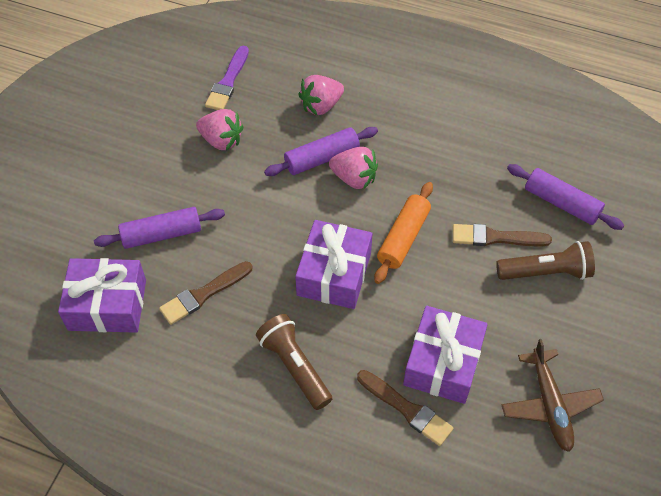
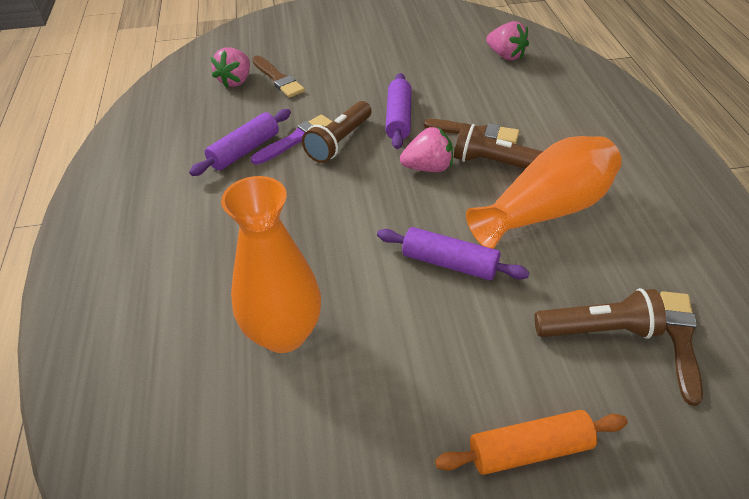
brown flashlight: 2 -> 3
brown plane: 1 -> 0
orange vase: 0 -> 2
purple gift: 3 -> 0

